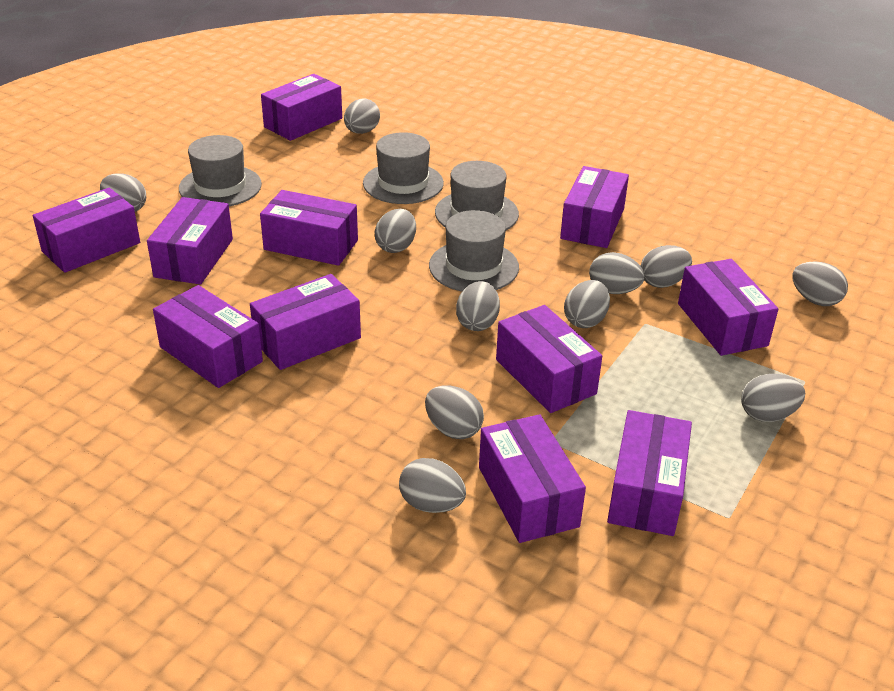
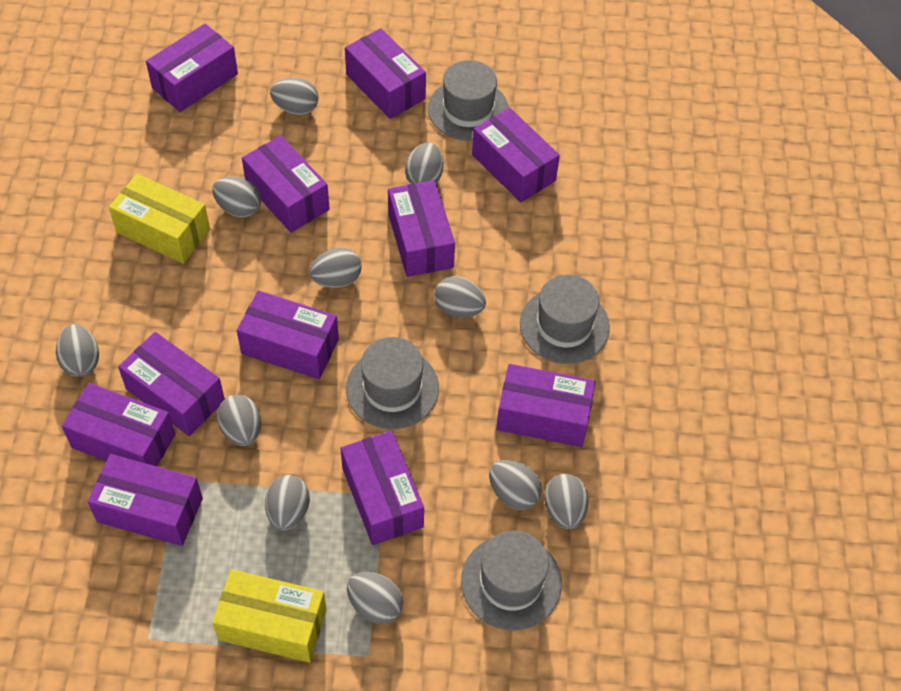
yellow box: 0 -> 2

